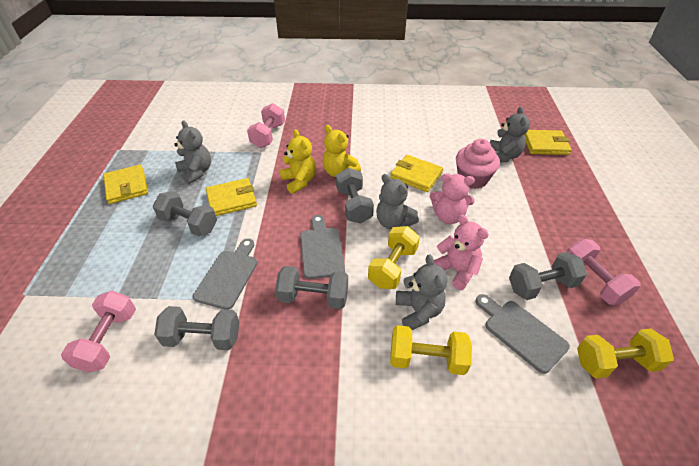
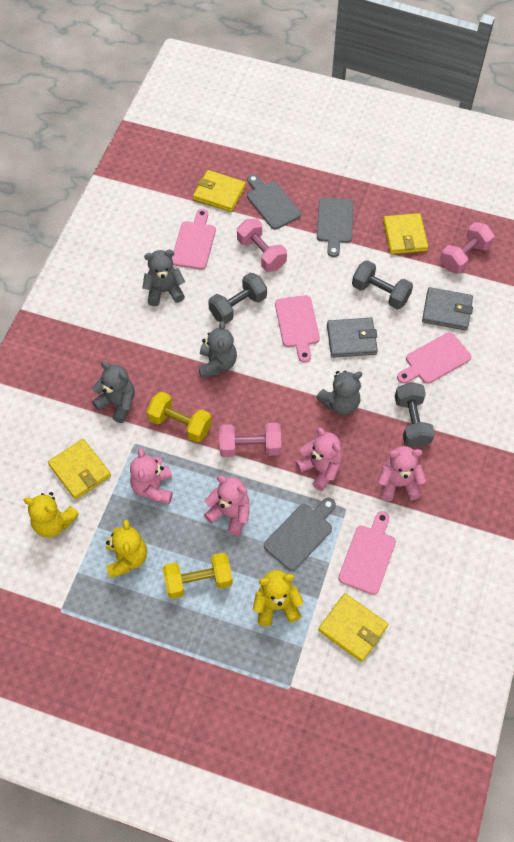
grey dumbbell: 5 -> 3
grey wallet: 0 -> 2
pink cupcake: 1 -> 0
pink cutting board: 0 -> 4
pink teddy bear: 2 -> 4
yellow dumbbell: 3 -> 2
yellow teddy bear: 2 -> 3

